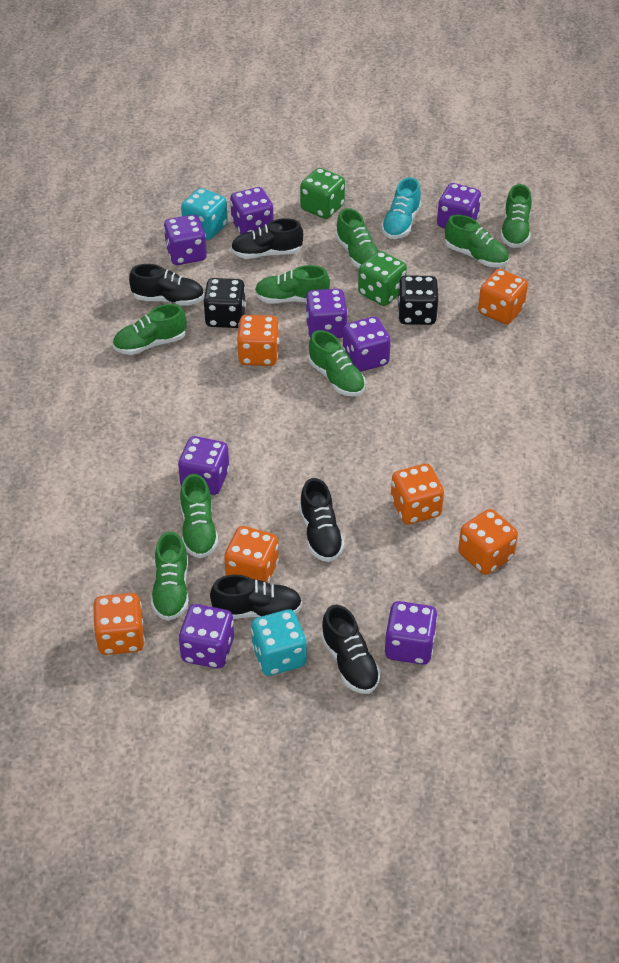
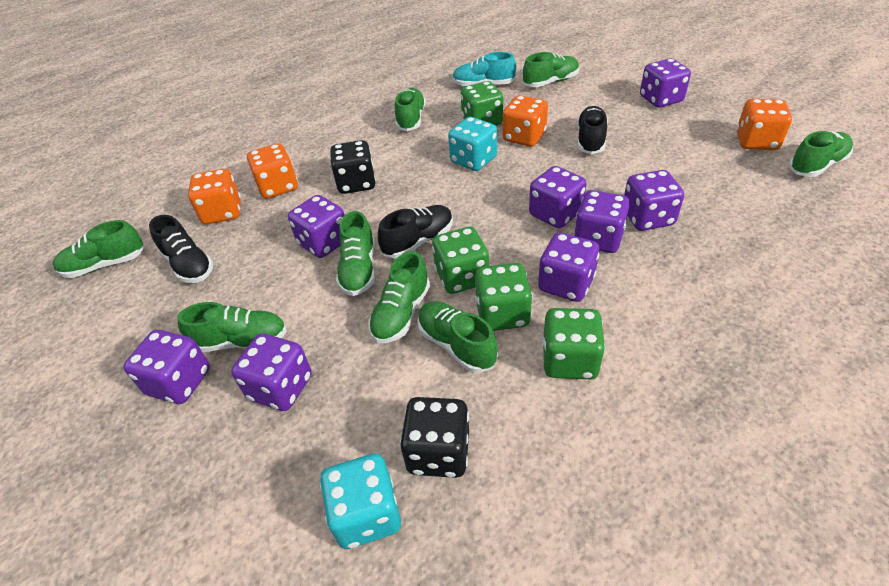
black shoe: 5 -> 3
green dice: 2 -> 4
orange dice: 6 -> 4

